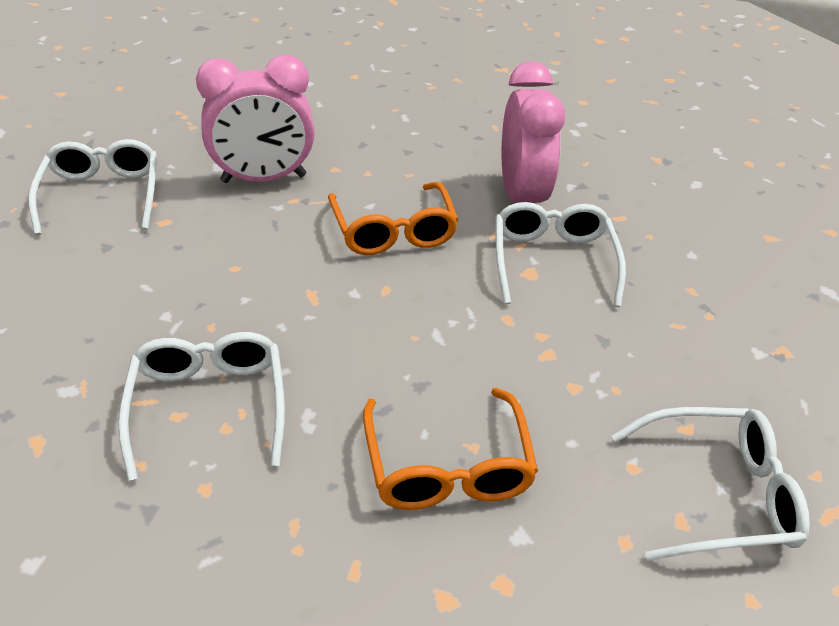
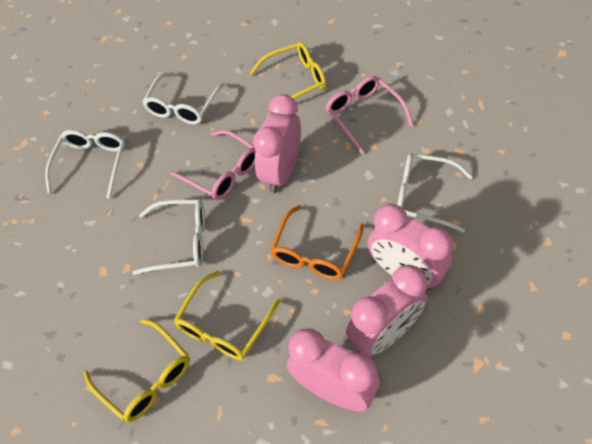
orange glasses: 2 -> 1
pink clock: 2 -> 4
pink glasses: 0 -> 2
yellow glasses: 0 -> 3

